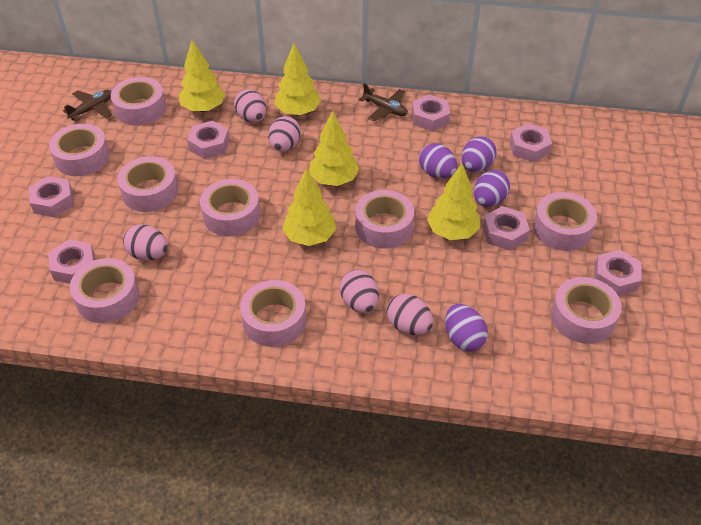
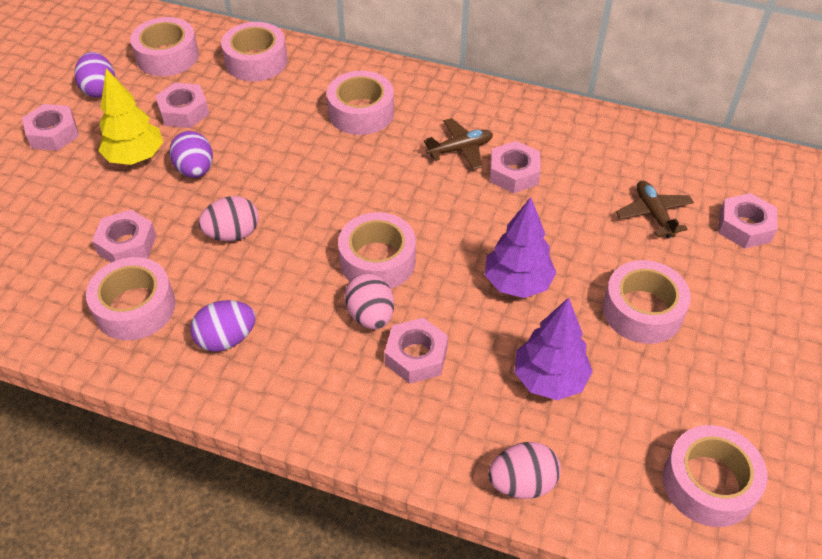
pink egg: 5 -> 3
pink nut: 7 -> 6
pink tape: 9 -> 7
purple egg: 4 -> 3
purple tree: 0 -> 2
yellow tree: 5 -> 1

